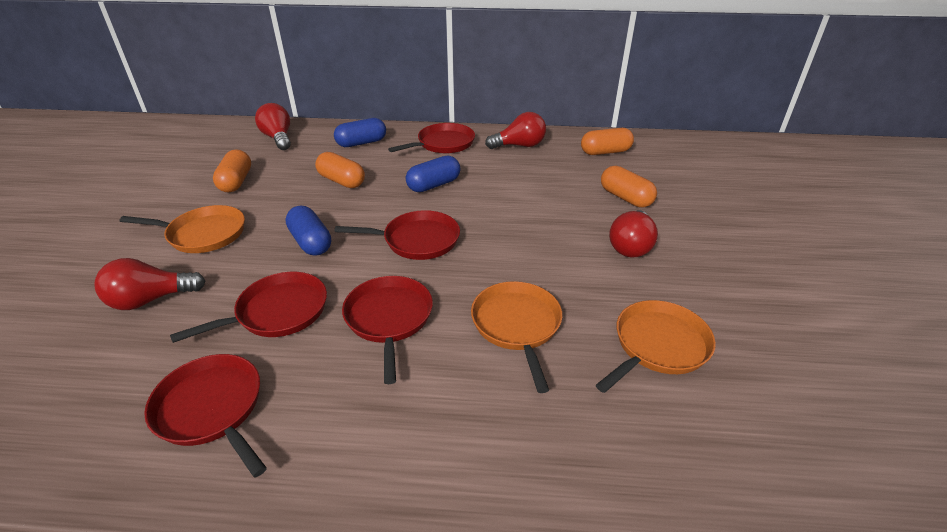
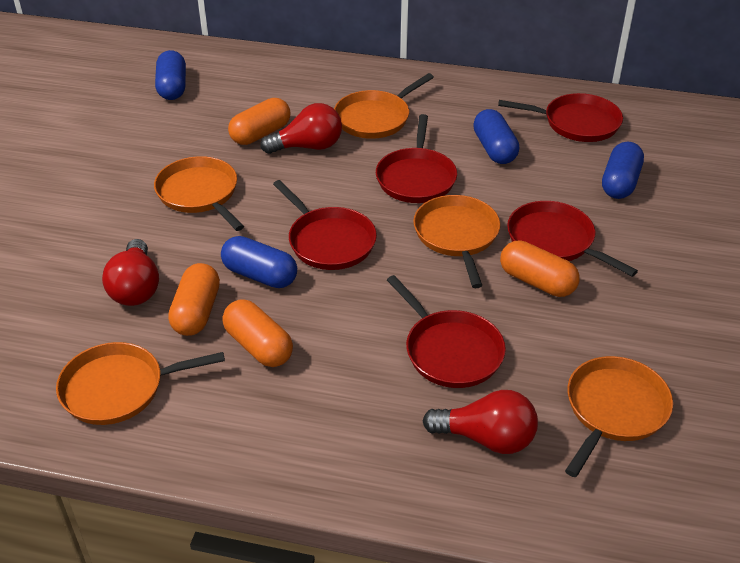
blue capsule: 3 -> 4
orange pan: 3 -> 5
red light bulb: 4 -> 3

